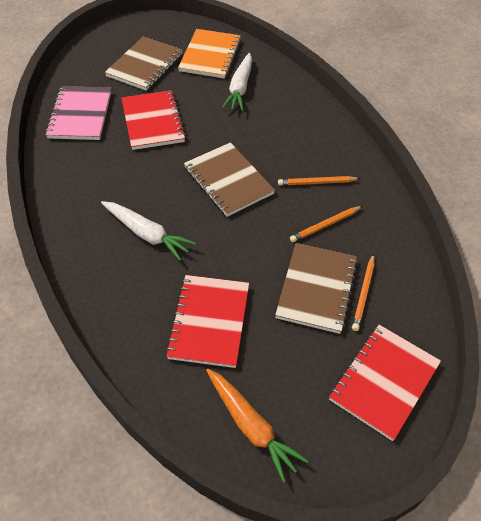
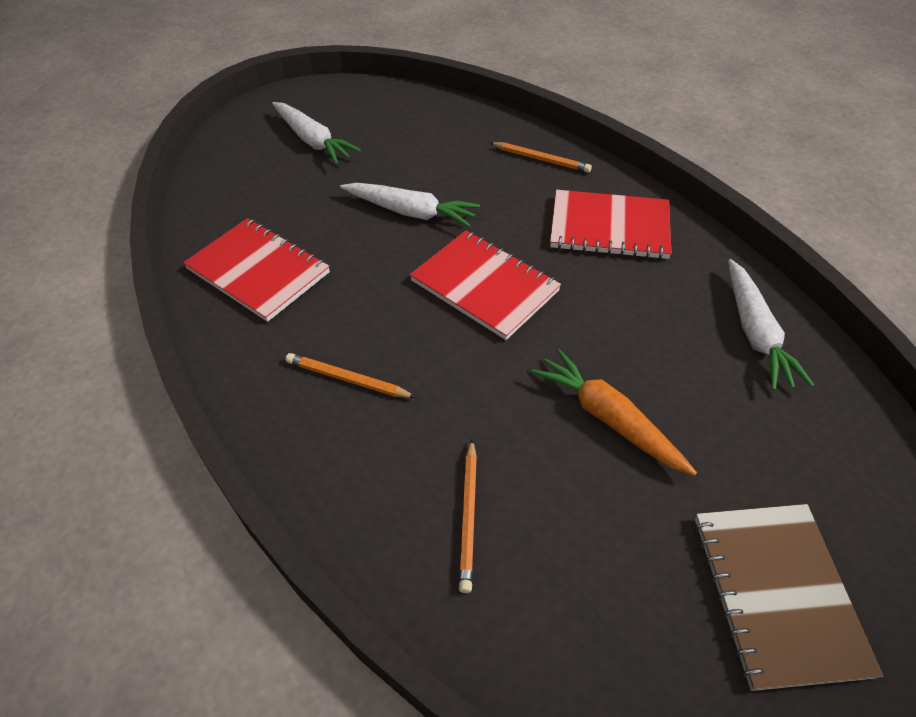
brown notebook: 3 -> 1
orange notebook: 1 -> 0
pink notebook: 1 -> 0
white carrot: 2 -> 3

